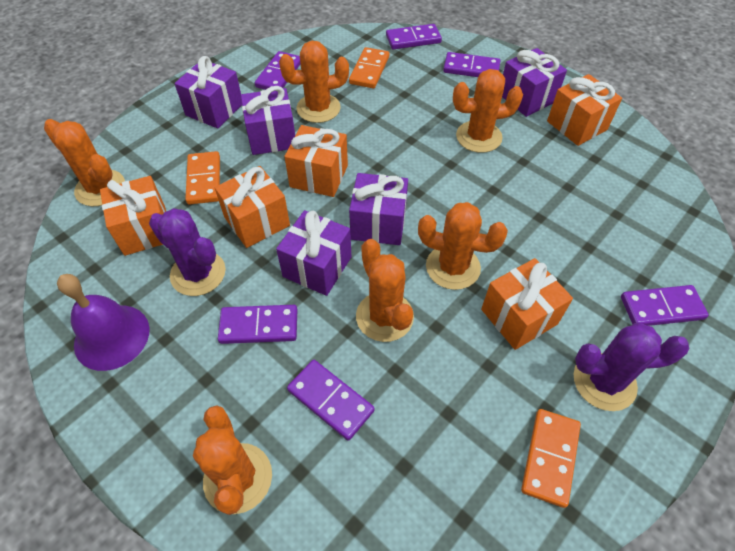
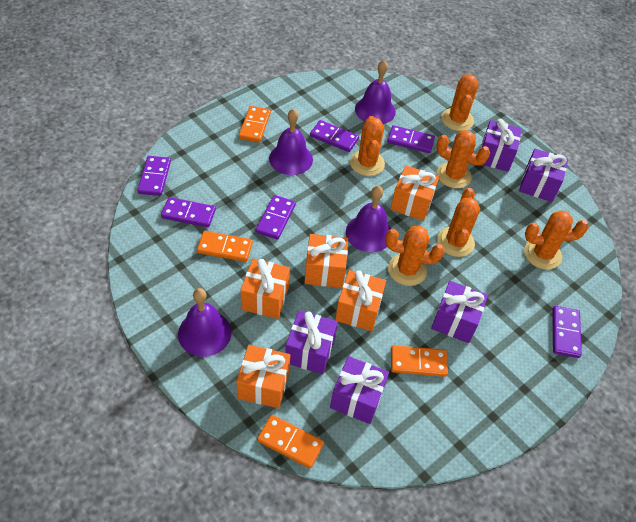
orange domino: 3 -> 4
purple bell: 1 -> 4
purple cactus: 2 -> 0

